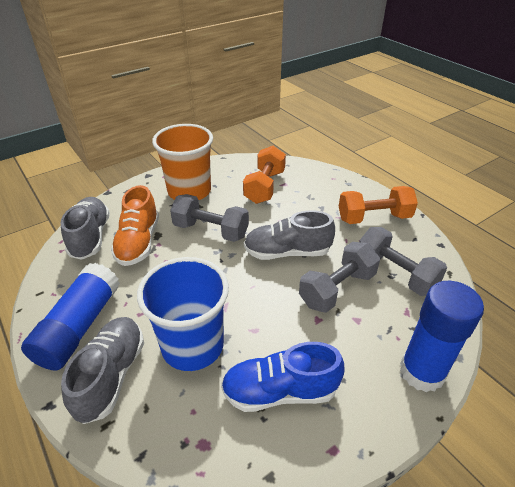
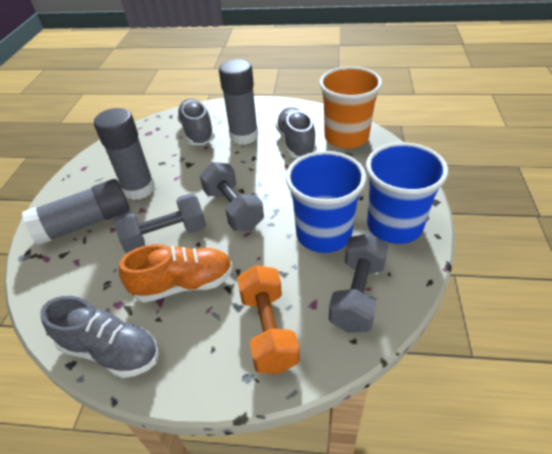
blue cup: 1 -> 2
blue glue stick: 2 -> 0
blue shoe: 1 -> 0
grey glue stick: 0 -> 3
orange dumbbell: 2 -> 1

